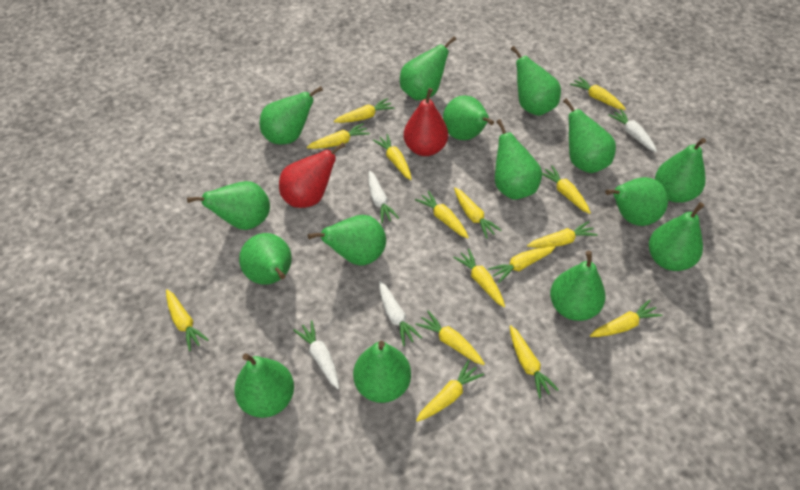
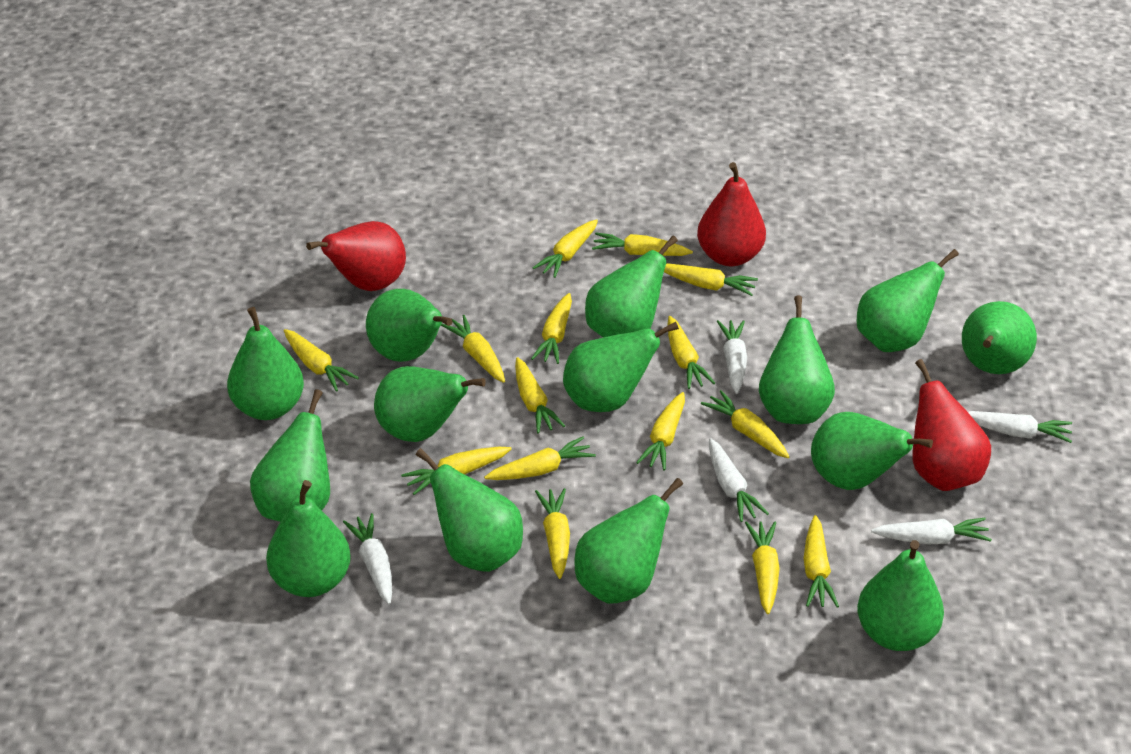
green pear: 15 -> 14
red pear: 2 -> 3
white carrot: 4 -> 5

